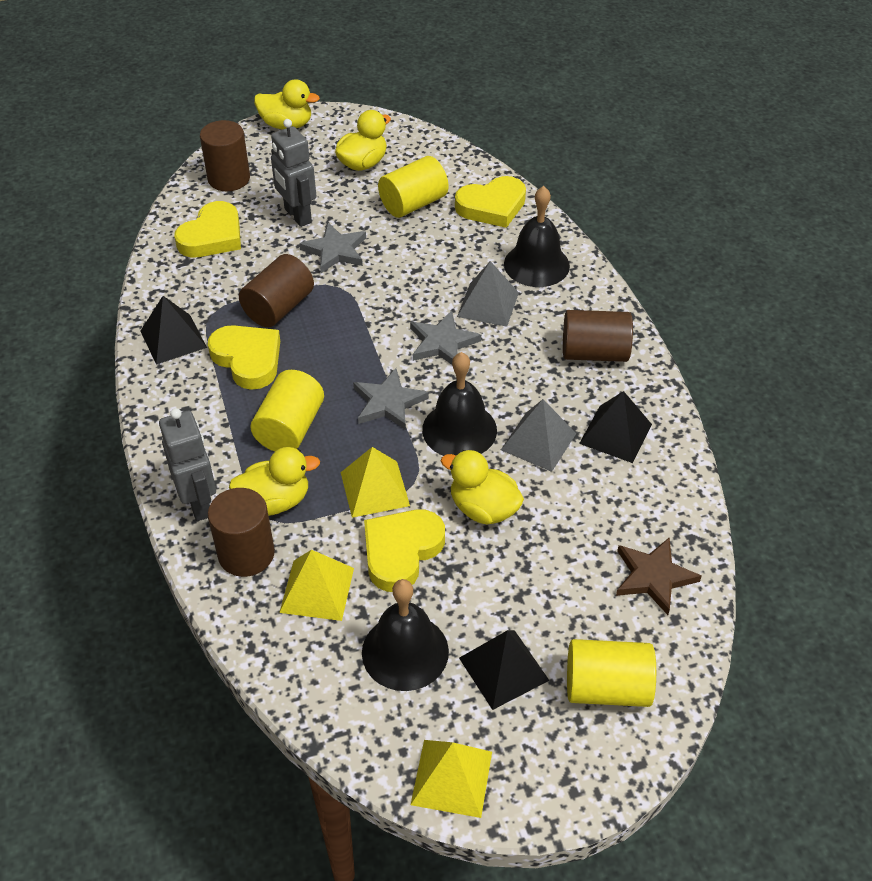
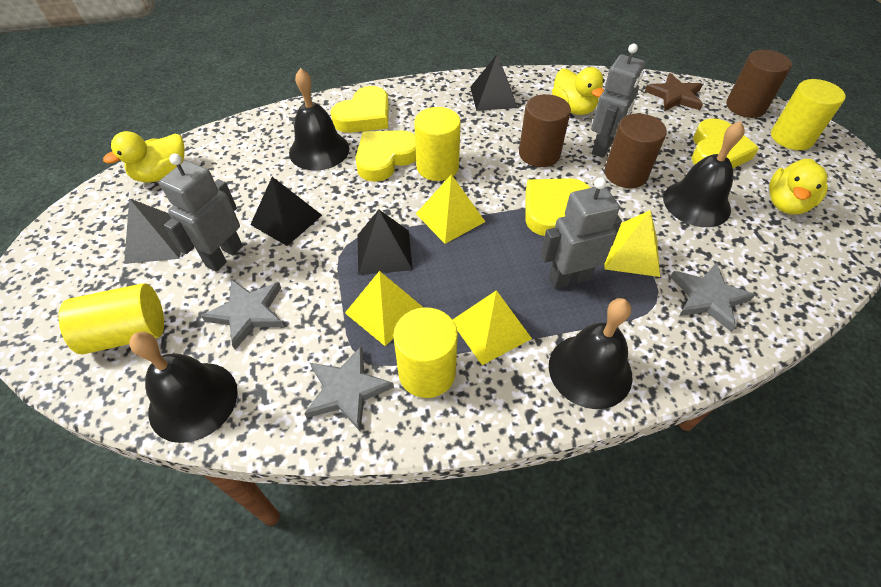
black bell: 3 -> 4
brown cylinder: 4 -> 3
grey pyramid: 2 -> 1
grey robot: 2 -> 3
yellow cylinder: 3 -> 4
yellow duck: 4 -> 3
yellow pyramid: 3 -> 4

